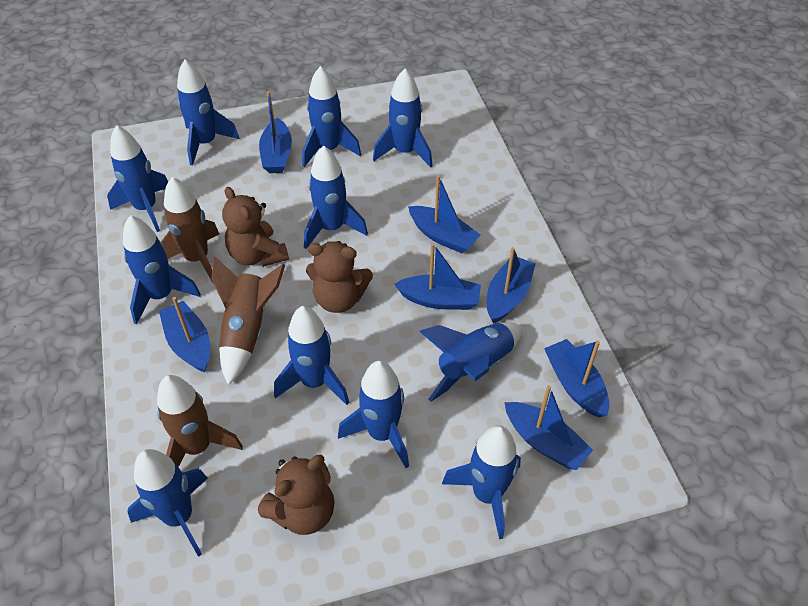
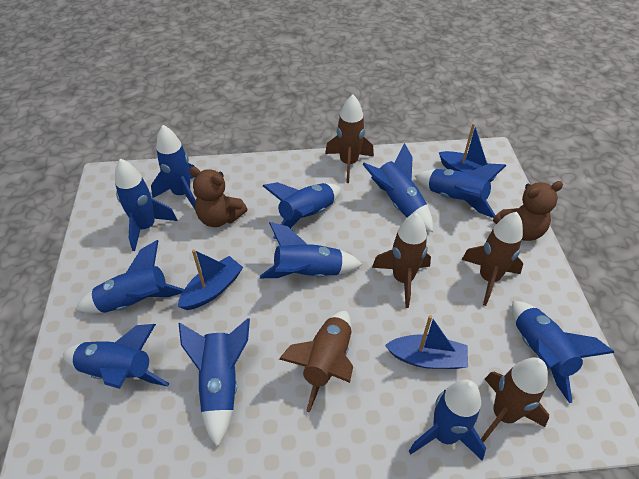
blue boat: 7 -> 3
brown rocket: 3 -> 5
brown teddy bear: 3 -> 2

